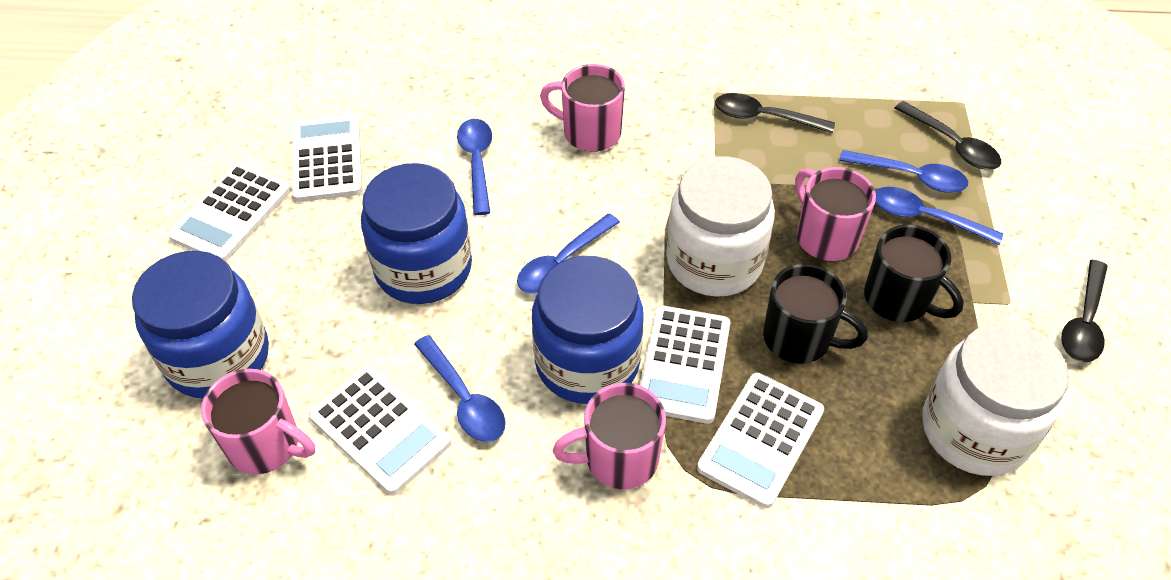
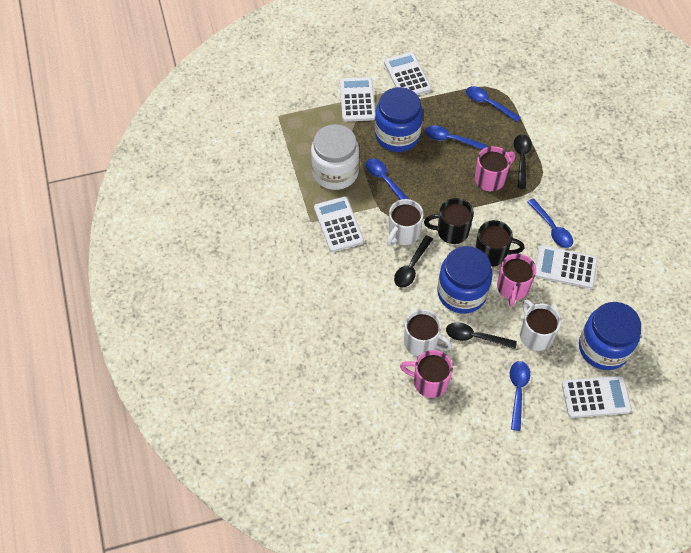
pink mug: 4 -> 3
white jar: 2 -> 1
white mug: 0 -> 3

